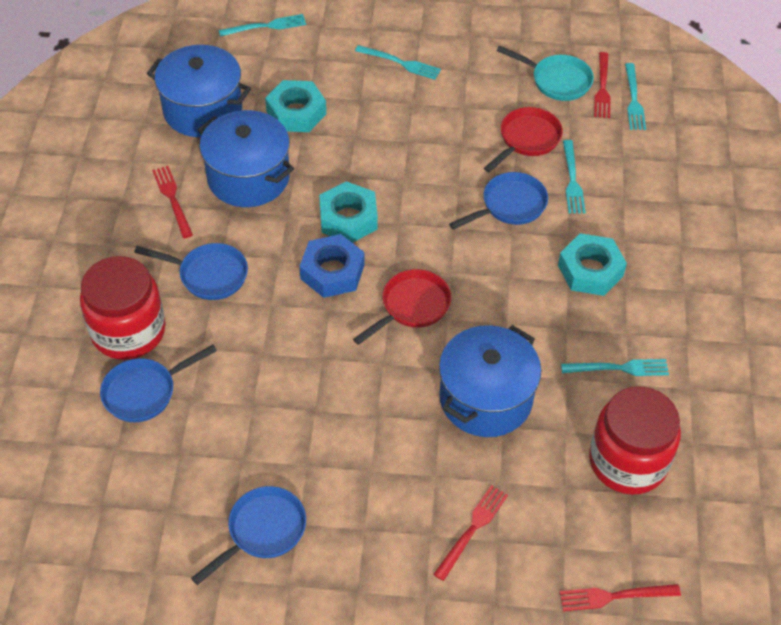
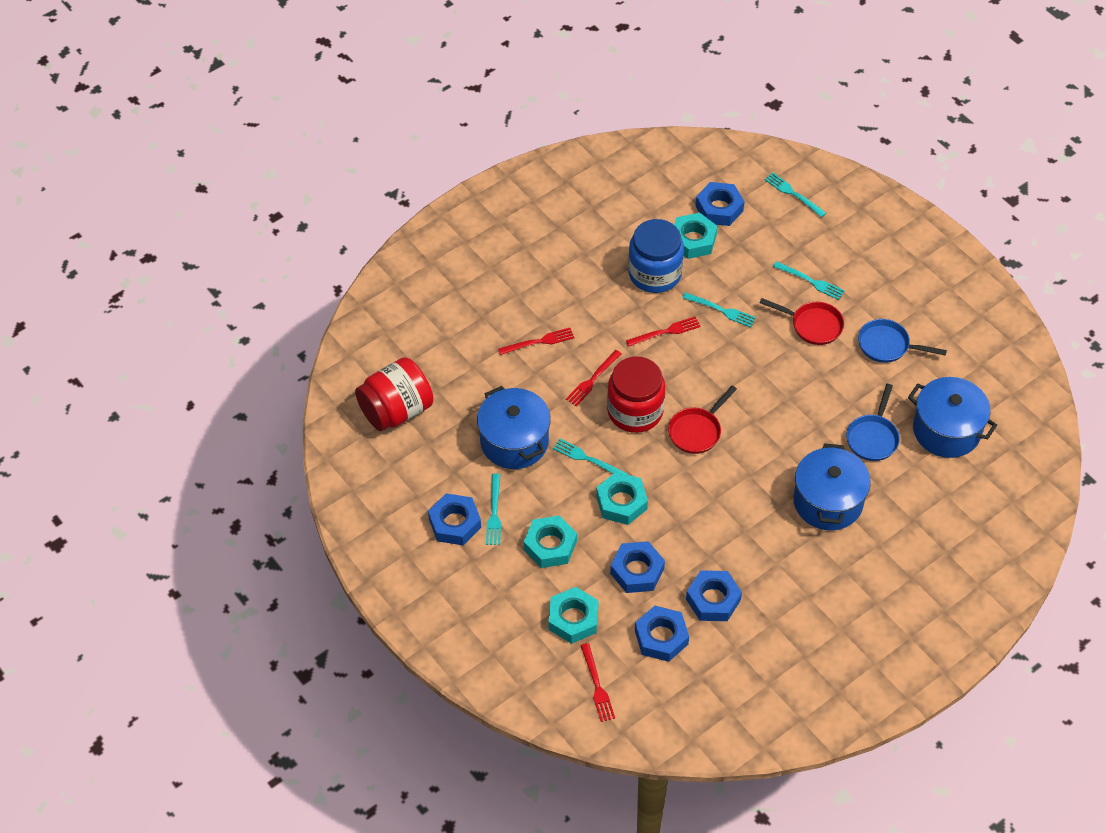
blue jar: 0 -> 1
blue nut: 1 -> 5
blue pan: 4 -> 2
turquoise nut: 3 -> 4
turquoise pan: 1 -> 0

